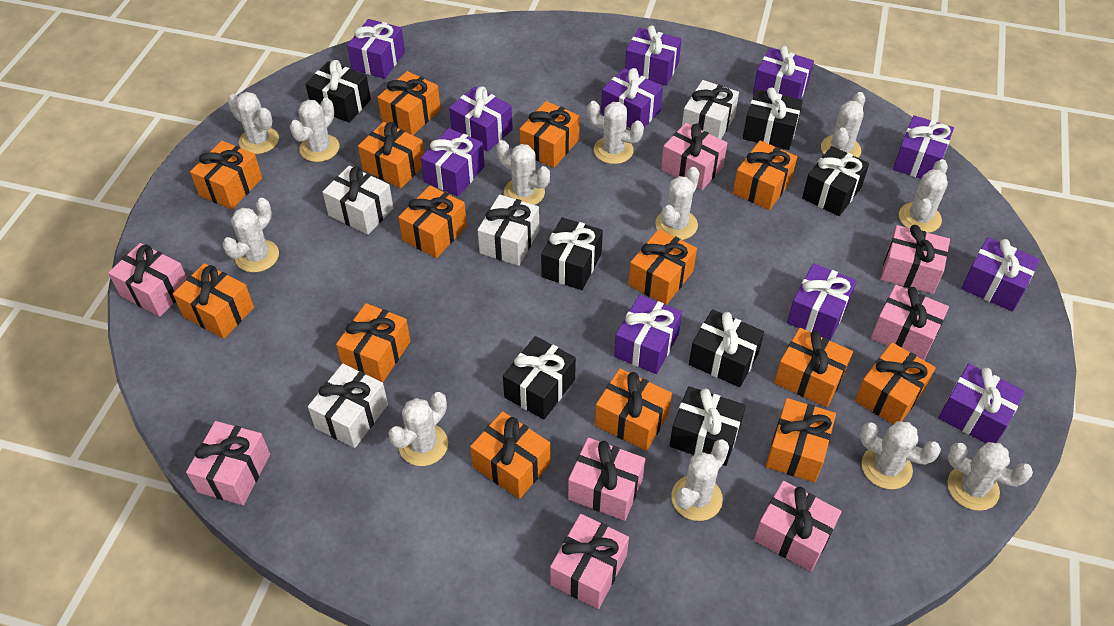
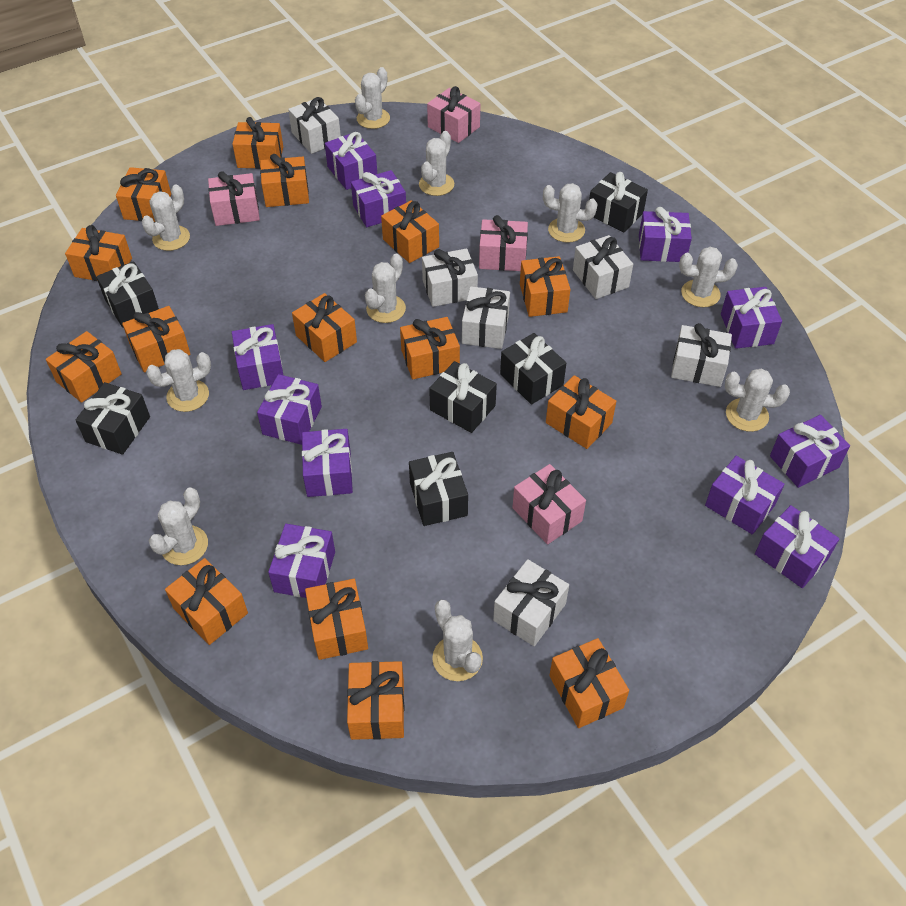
black gift: 7 -> 6
orange gift: 14 -> 15
pink gift: 8 -> 4
white cactus: 12 -> 10
white gift: 4 -> 6

